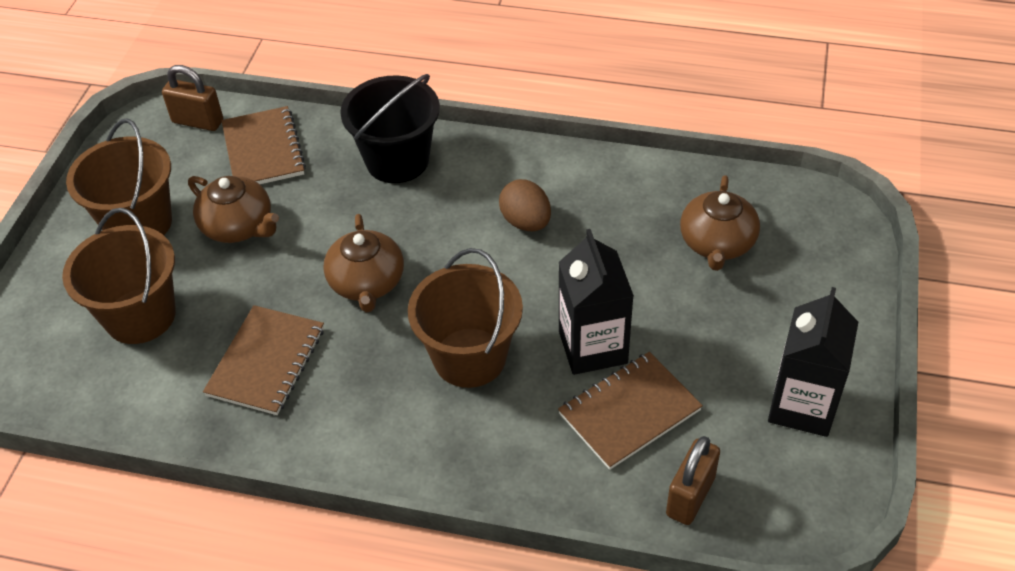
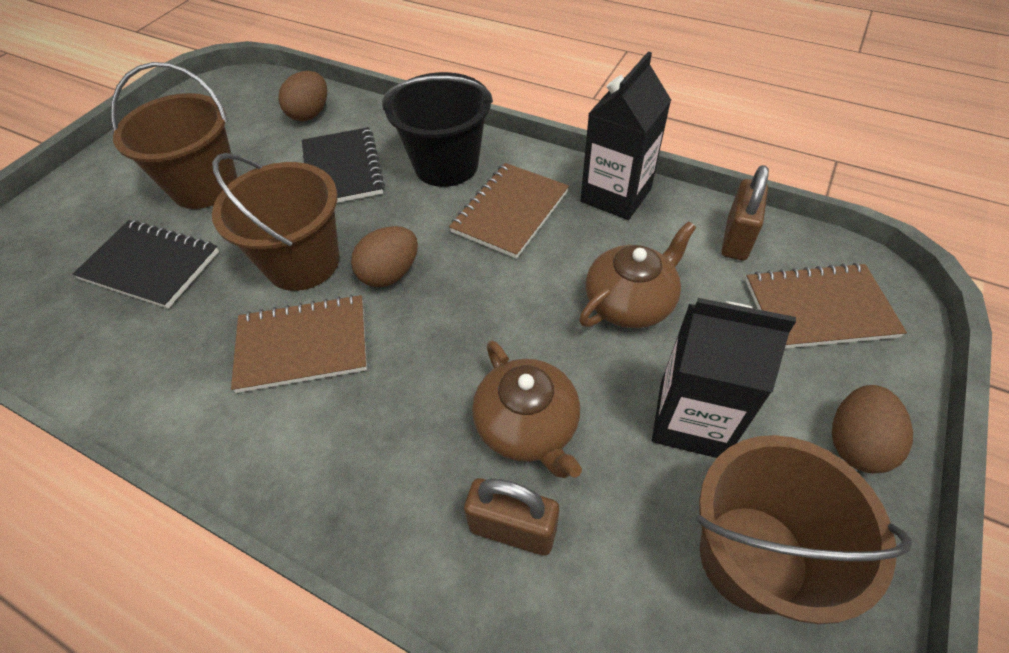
black notebook: 0 -> 2
brown egg: 1 -> 3
brown teapot: 3 -> 2

